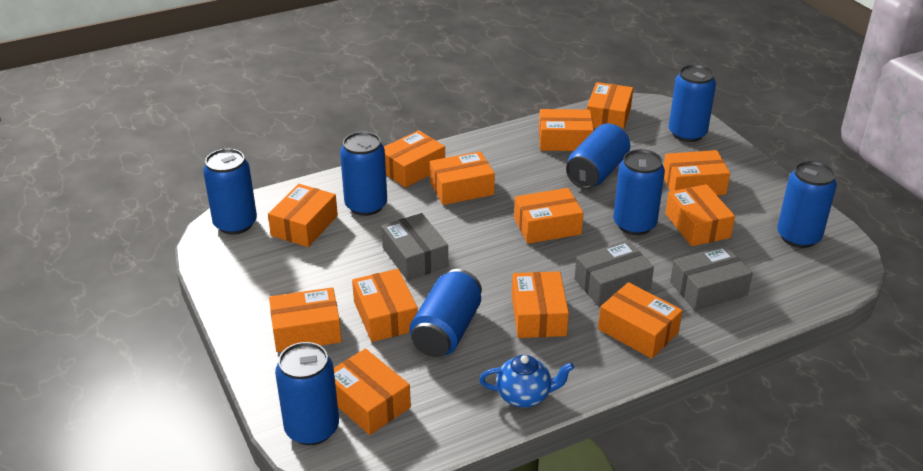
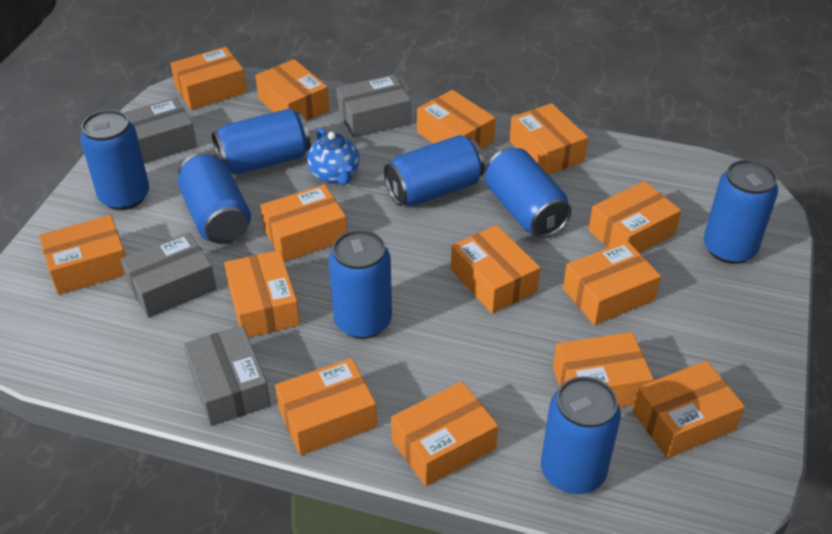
grey box: 3 -> 4
orange box: 13 -> 14

